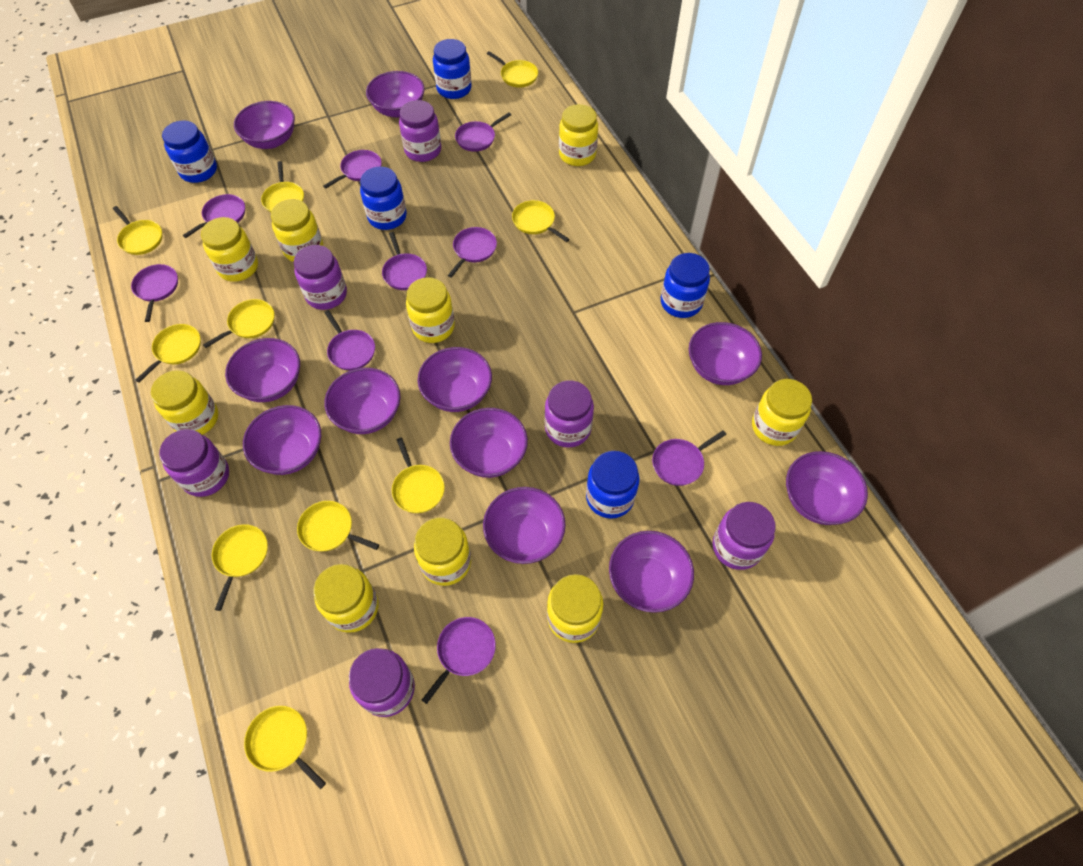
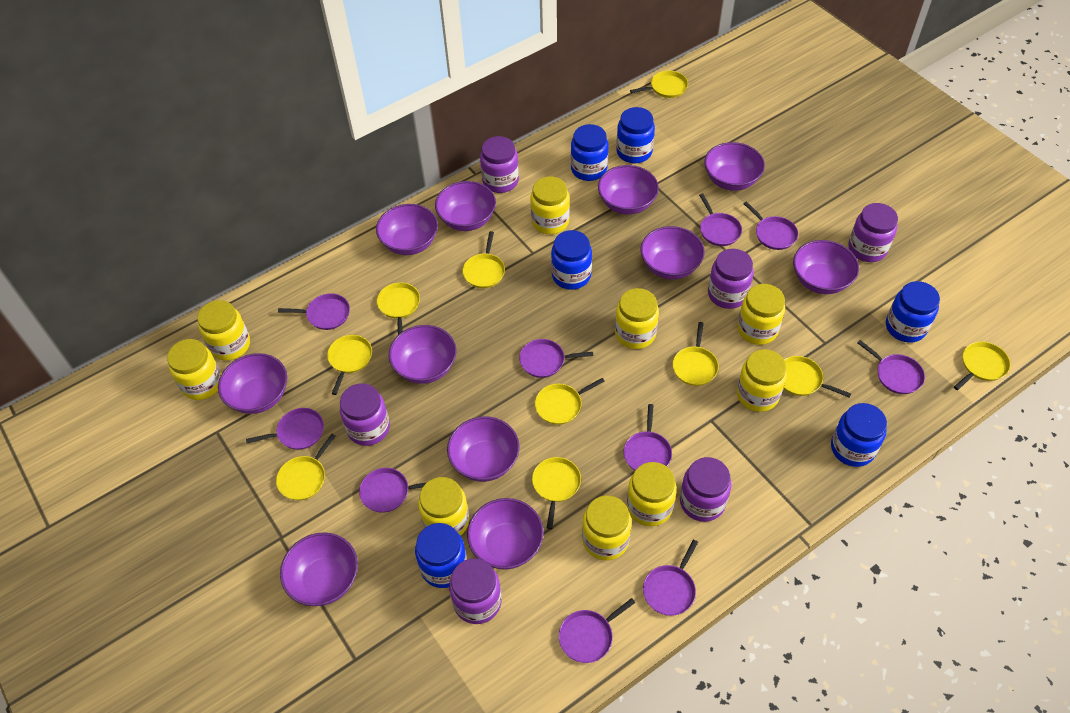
blue jar: 5 -> 6
purple pan: 9 -> 10

